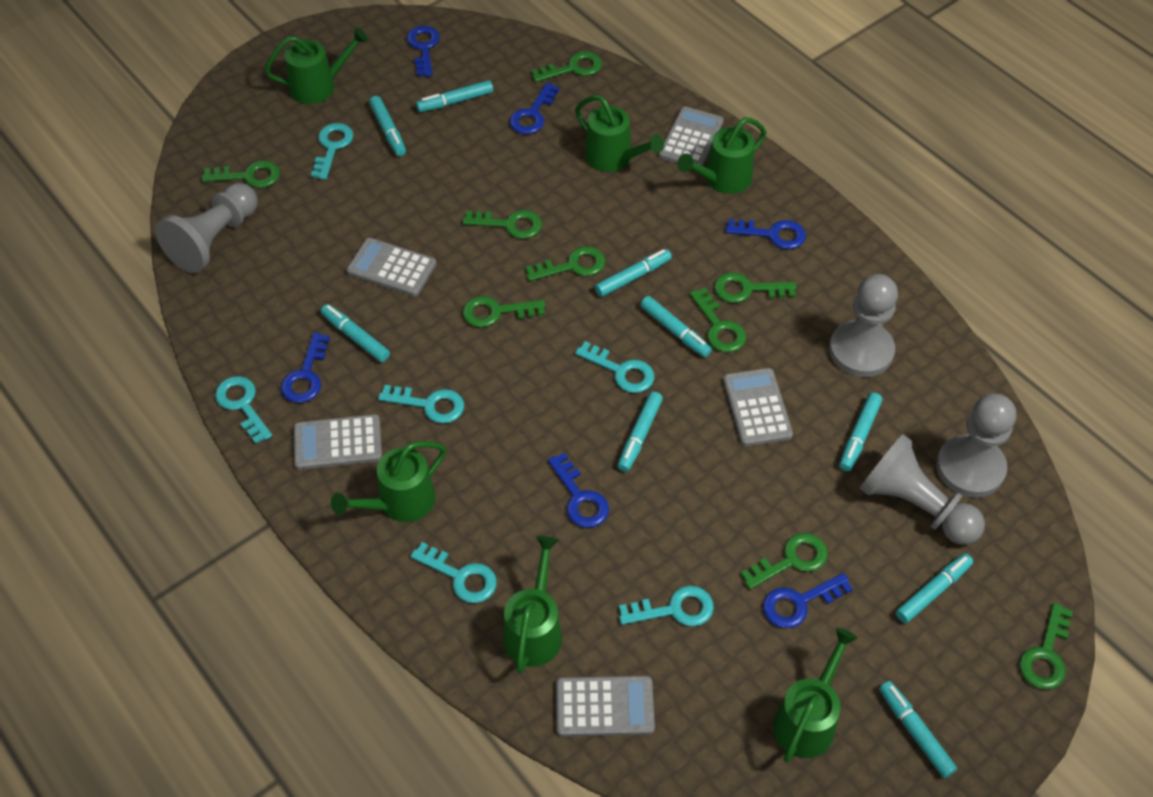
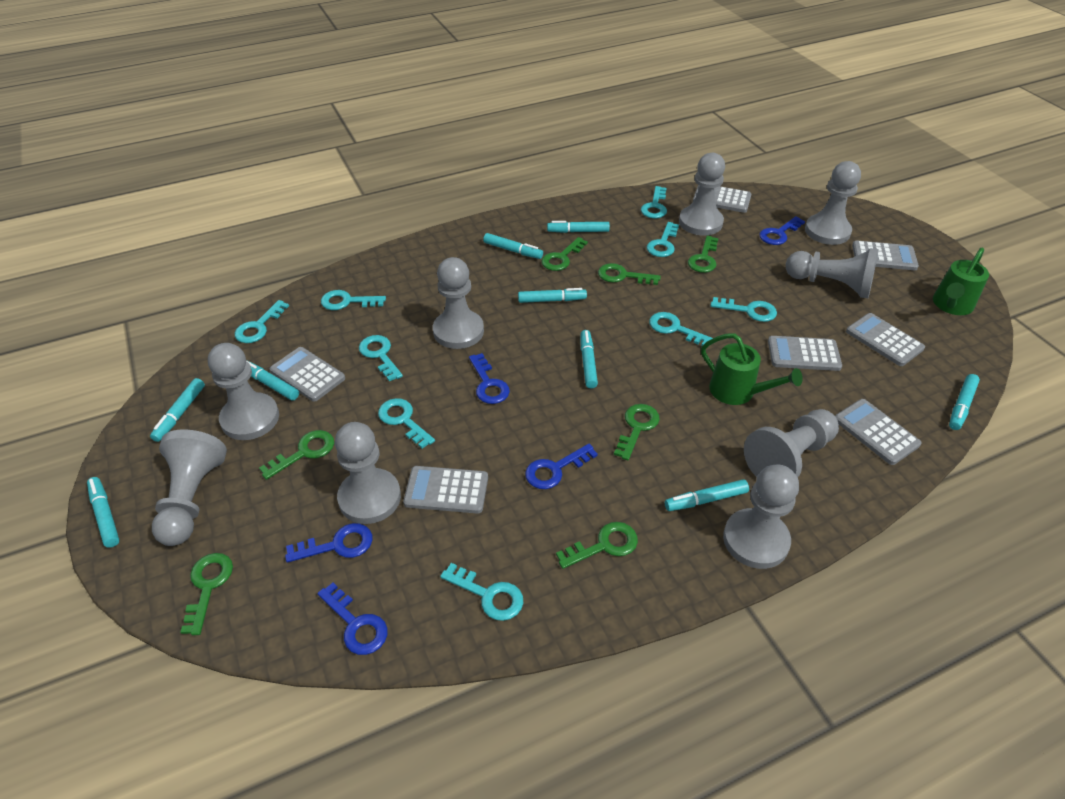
blue key: 6 -> 5
green key: 9 -> 7
green watering can: 6 -> 2
grey calculator: 5 -> 7
grey pawn: 4 -> 9
turquoise key: 6 -> 9

